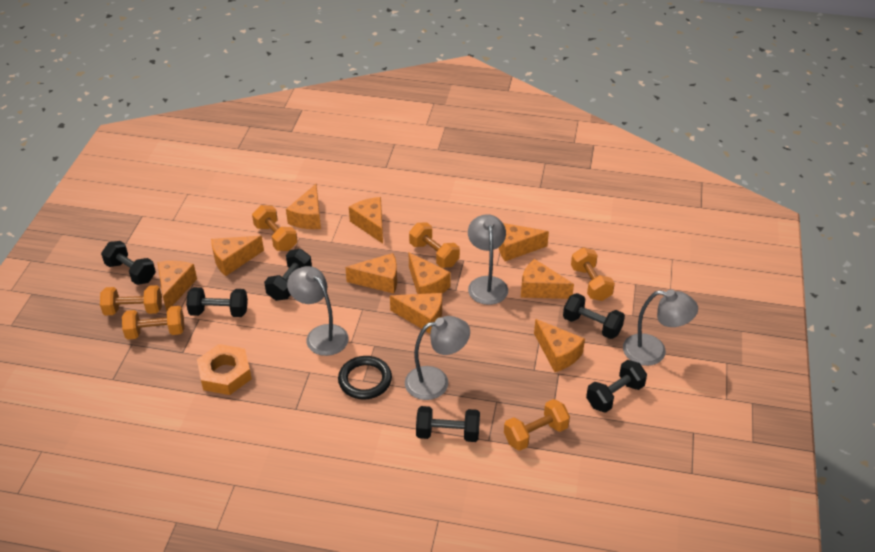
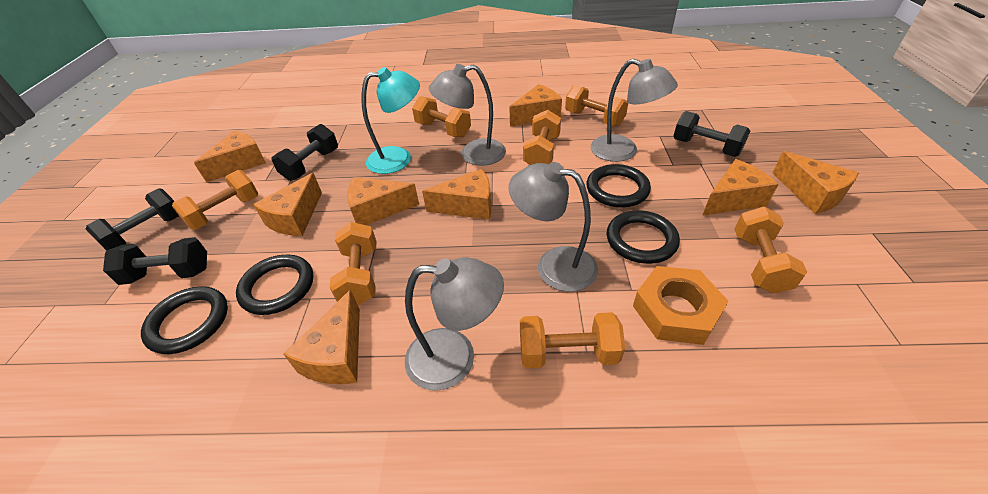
black dumbbell: 6 -> 4
black ring: 1 -> 4
orange cheese: 10 -> 8
orange dumbbell: 6 -> 7
turquoise lamp: 0 -> 1

